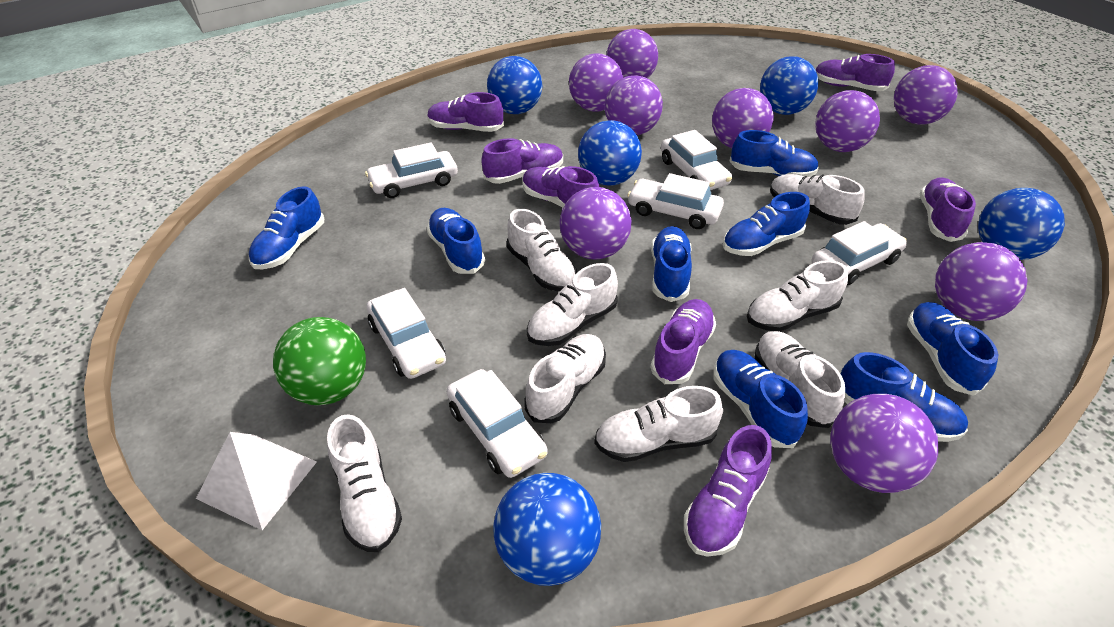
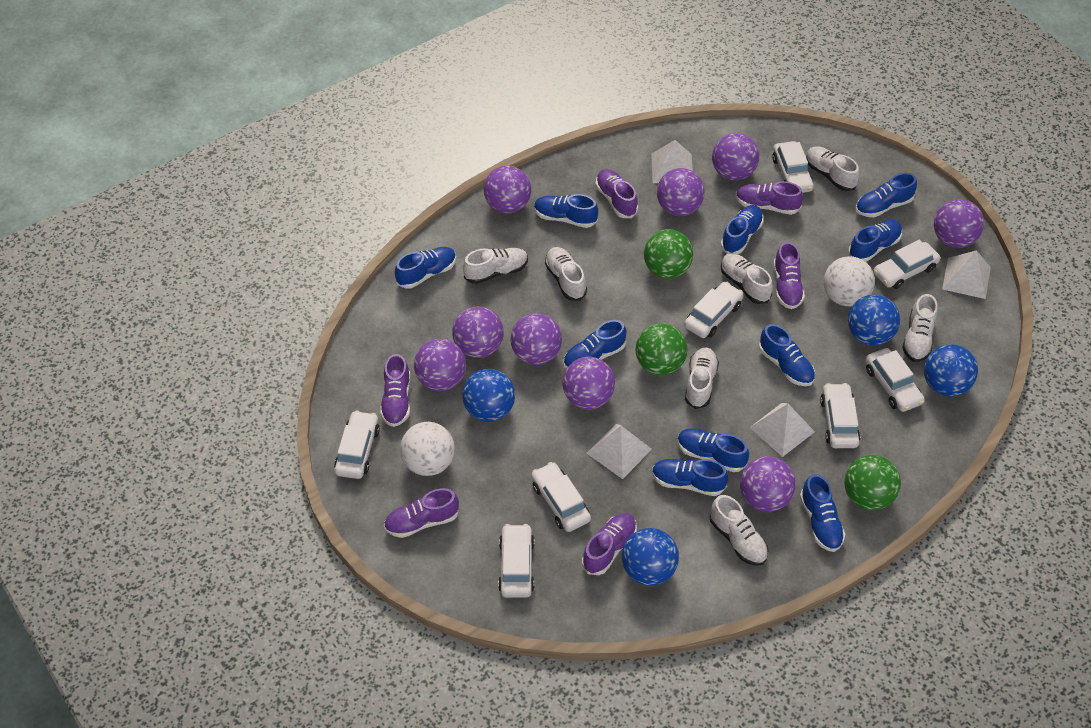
blue ball: 5 -> 4
blue shoe: 8 -> 10
green ball: 1 -> 3
purple shoe: 7 -> 6
white ball: 0 -> 2
white car: 6 -> 8
white pyramid: 1 -> 4
white shoe: 8 -> 7

